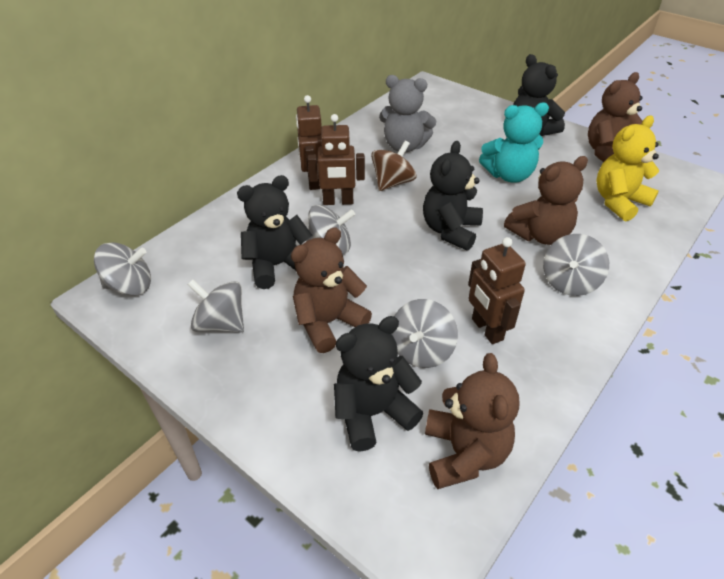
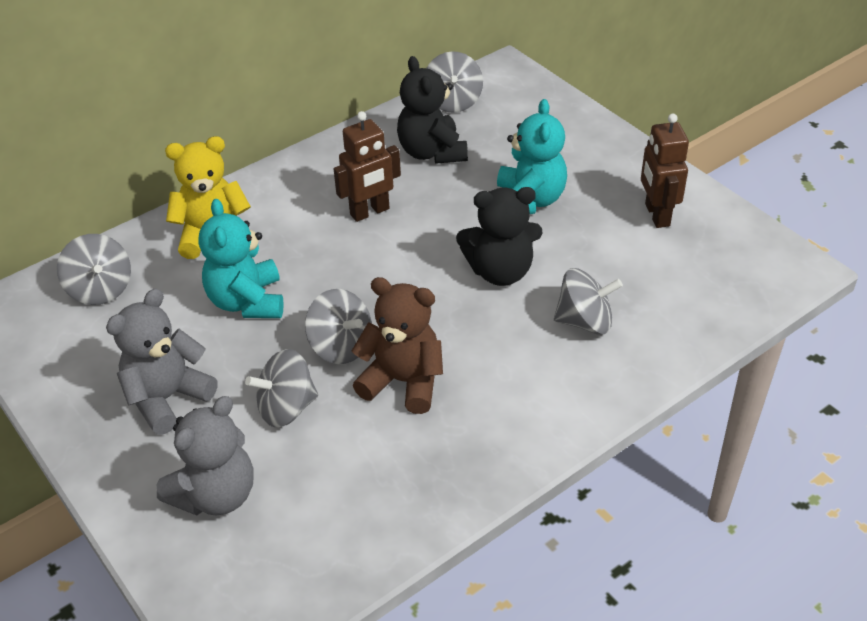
black teddy bear: 4 -> 2
brown robot: 3 -> 2
brown spinning top: 1 -> 0
brown teddy bear: 4 -> 1
grey teddy bear: 1 -> 2
turquoise teddy bear: 1 -> 2

